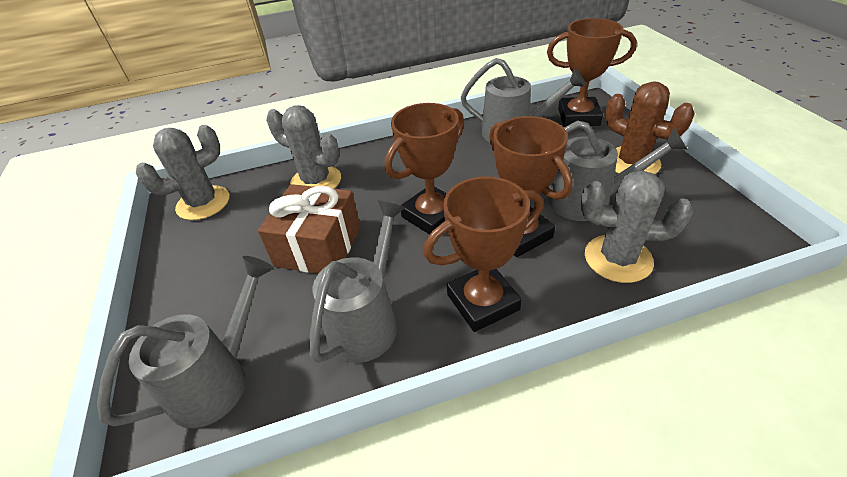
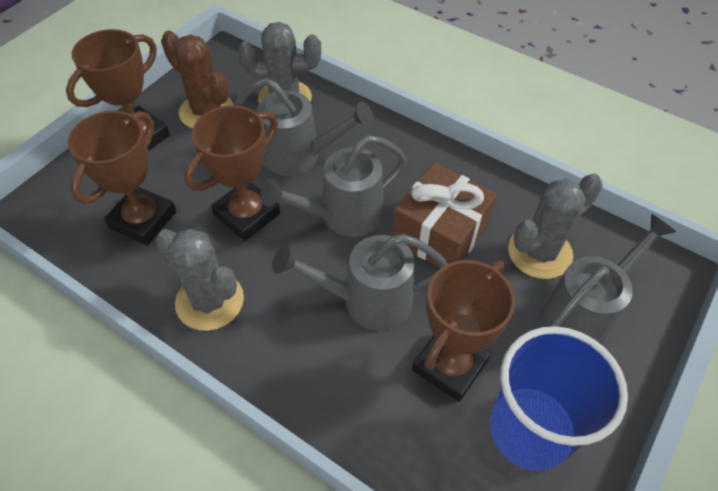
blue cup: 0 -> 1

